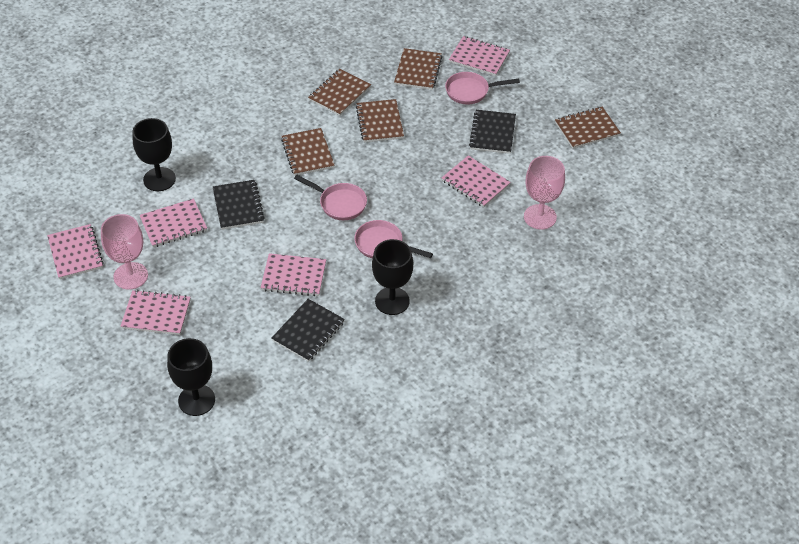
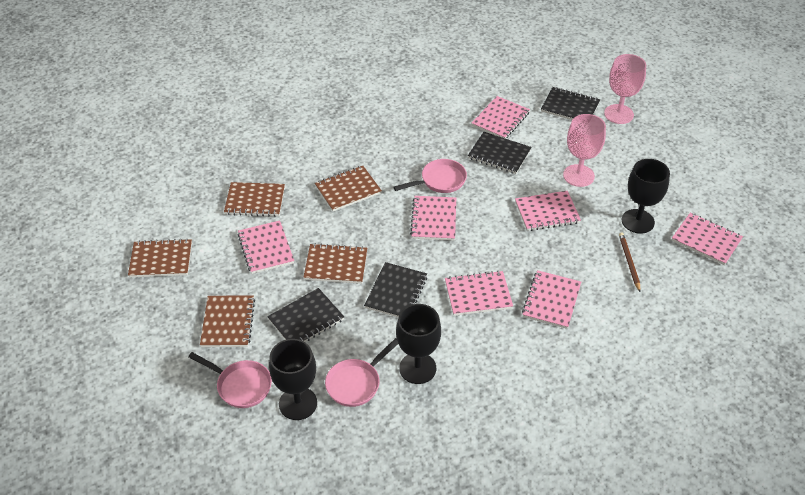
black notebook: 3 -> 4
brown pencil: 0 -> 1
pink notebook: 6 -> 7

